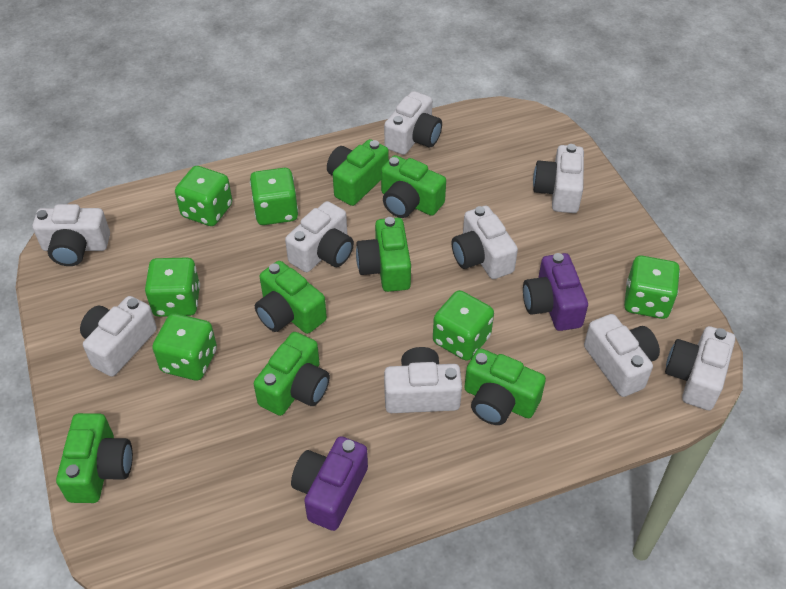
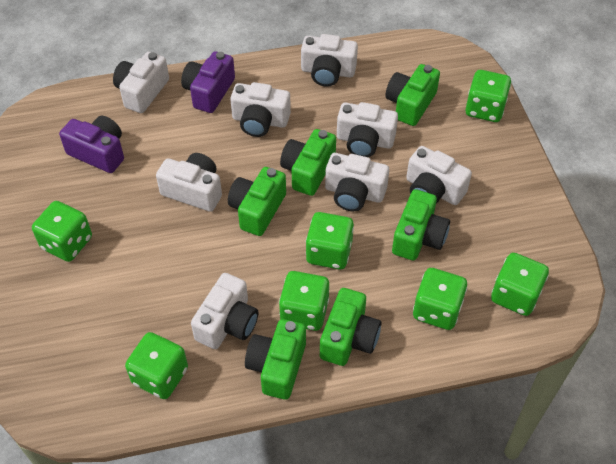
green camera: 7 -> 6
green dice: 6 -> 7
white camera: 9 -> 8

